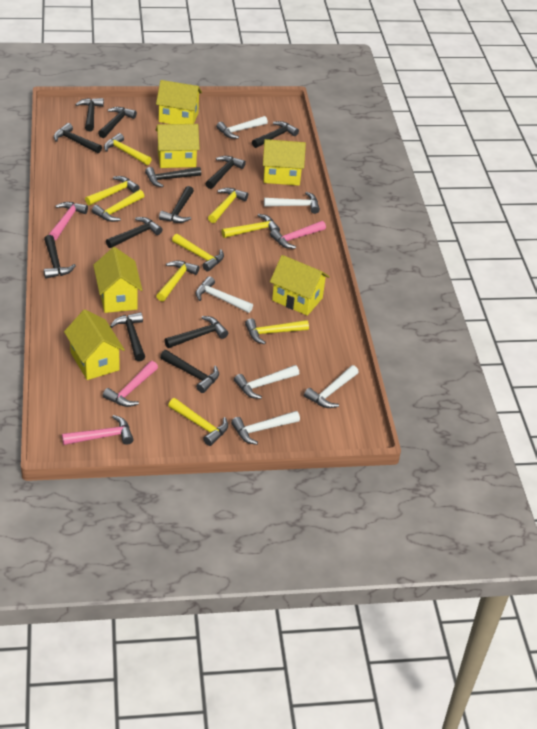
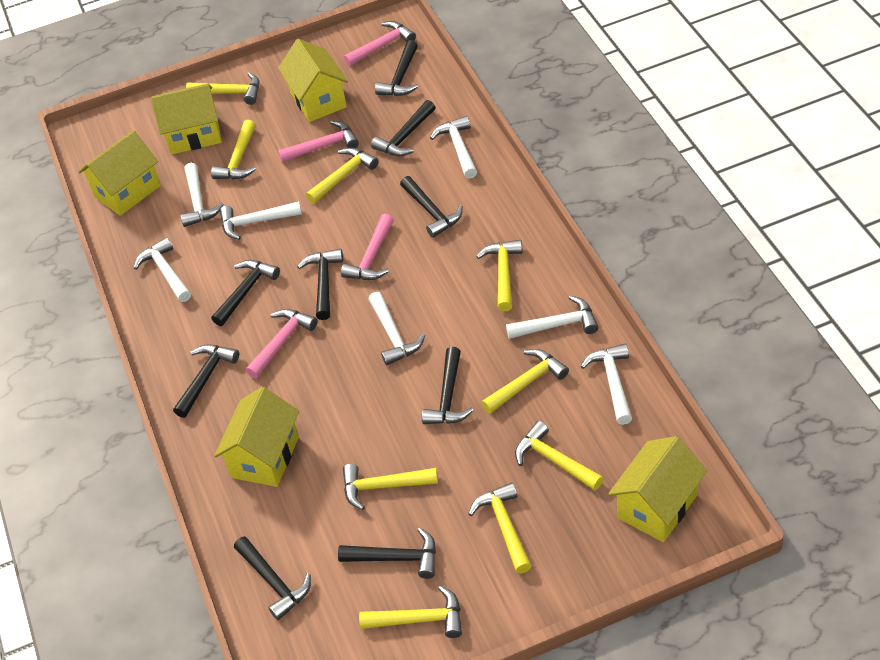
black hammer: 12 -> 9
white hammer: 6 -> 7
yellow house: 6 -> 5

